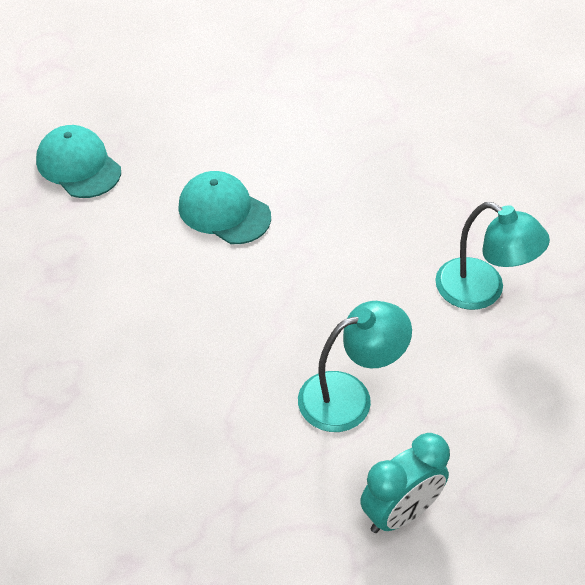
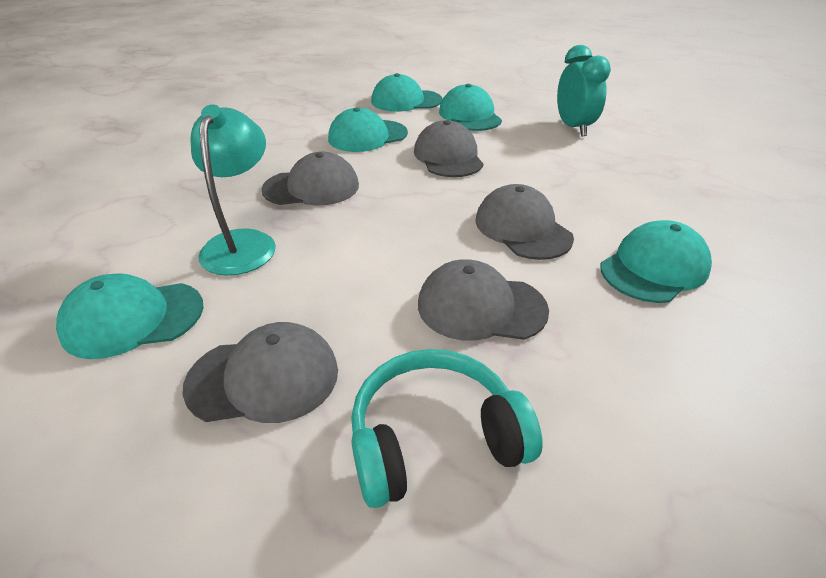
grey cap: 0 -> 5
turquoise cap: 2 -> 5
turquoise headphones: 0 -> 1
turquoise lamp: 2 -> 1

